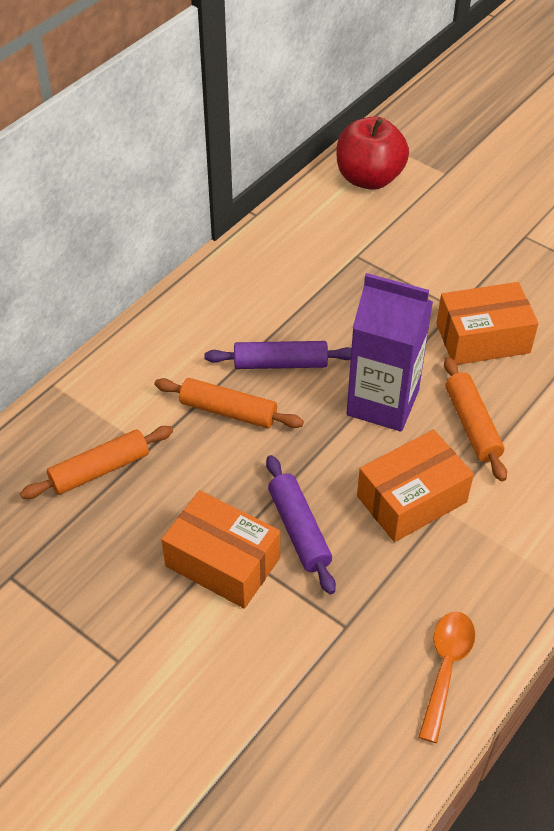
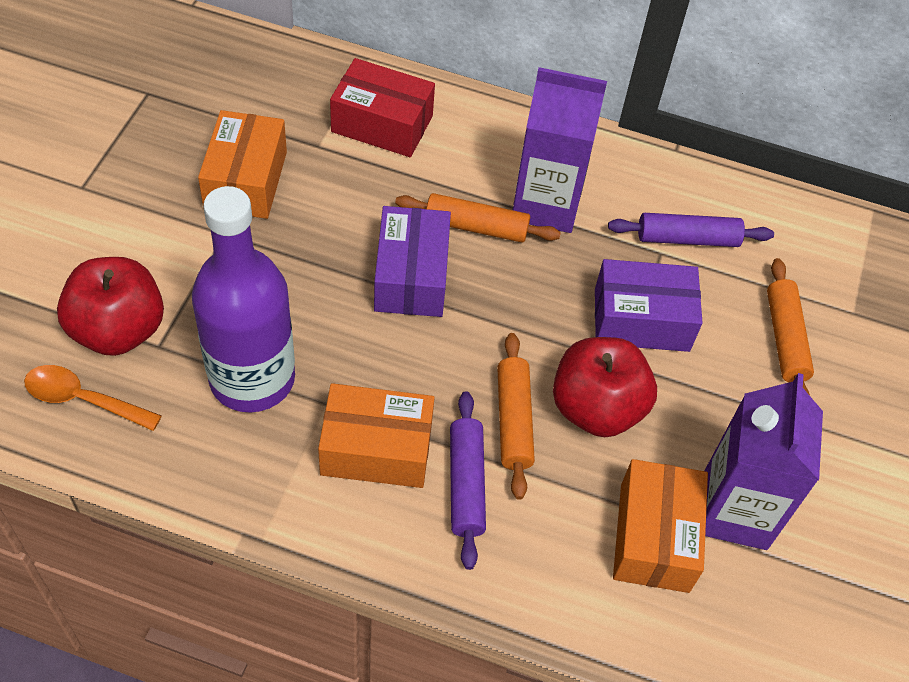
purple bottle: 0 -> 1
purple box: 0 -> 2
purple carton: 1 -> 2
red apple: 1 -> 2
red box: 0 -> 1

